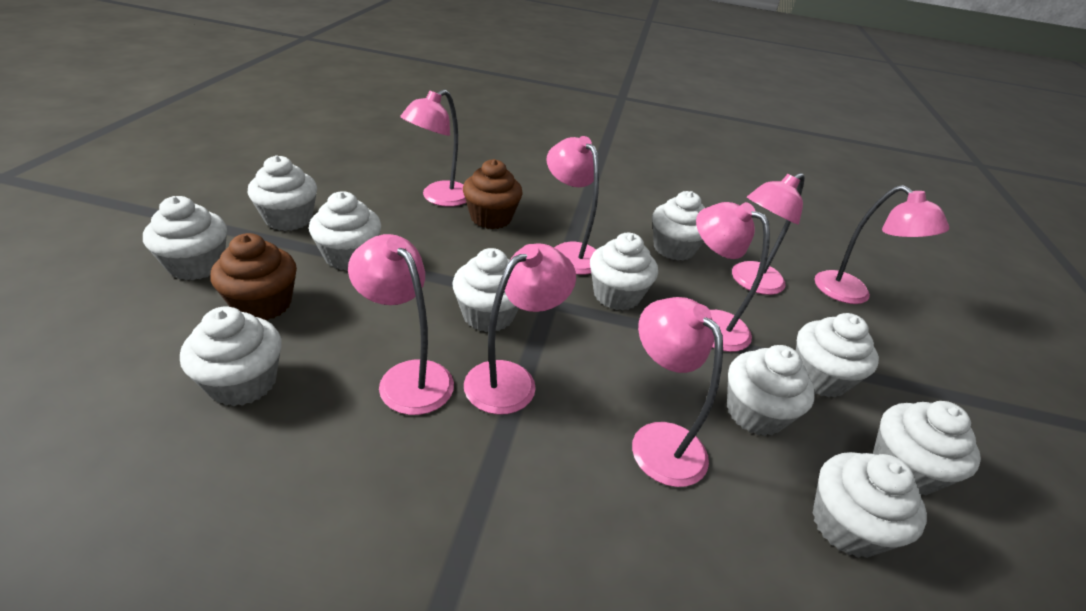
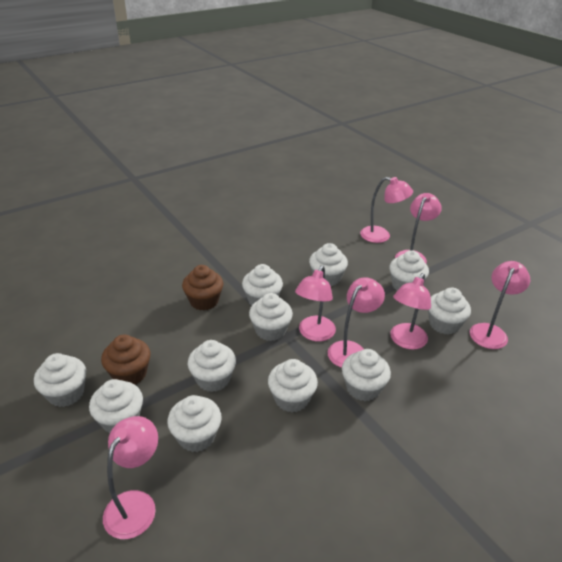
pink lamp: 8 -> 7

